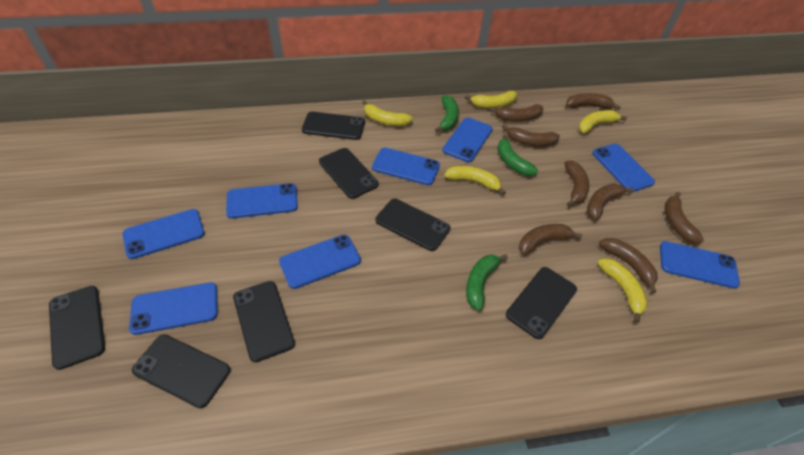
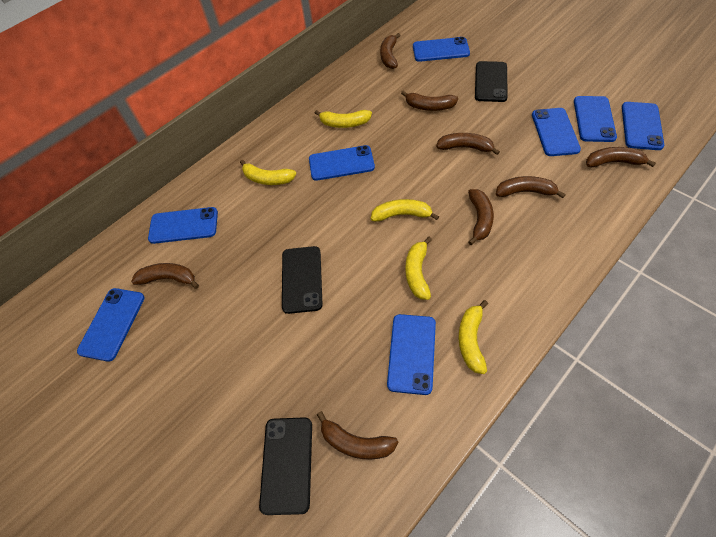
black phone: 7 -> 3
green banana: 3 -> 0

